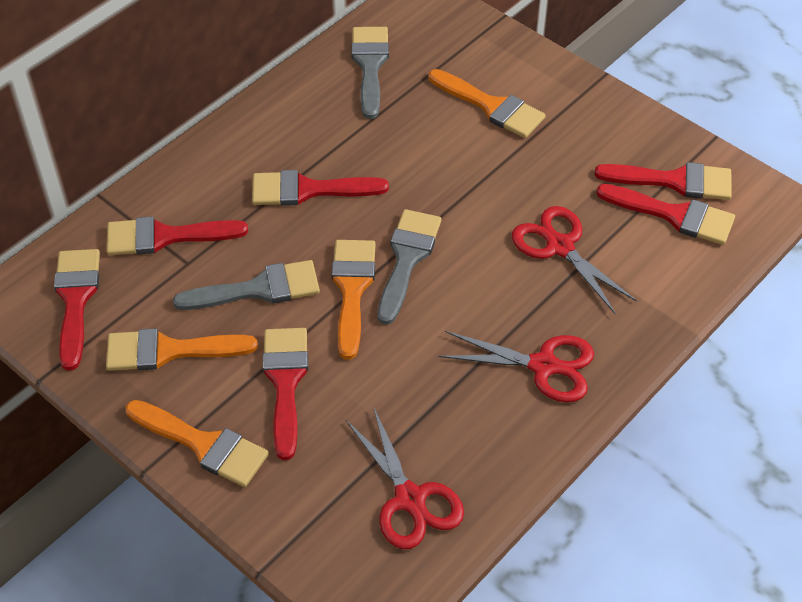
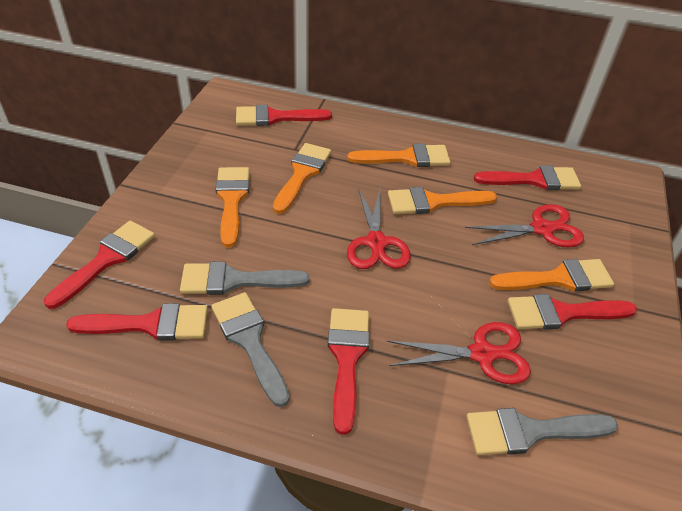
orange brush: 4 -> 5

